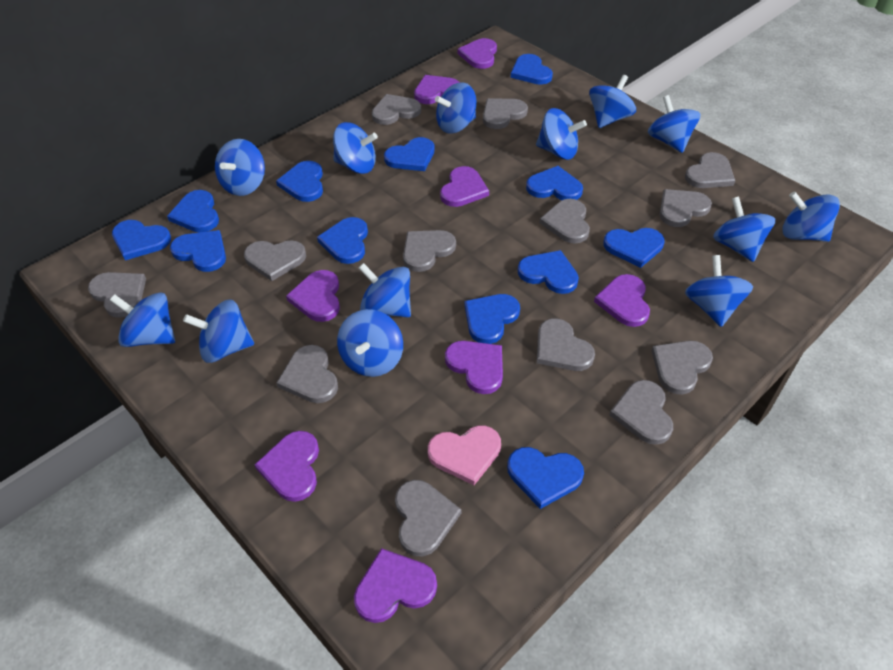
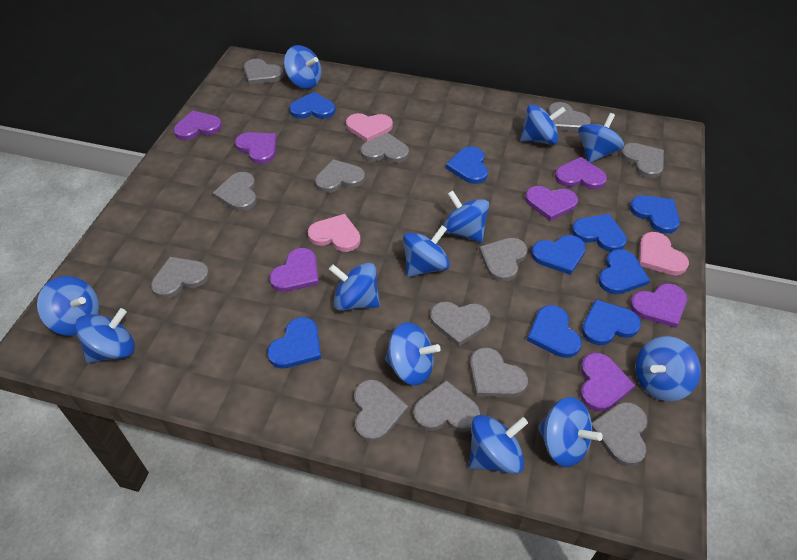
blue heart: 12 -> 9
blue spinning top: 13 -> 12
pink heart: 1 -> 3
purple heart: 8 -> 7

